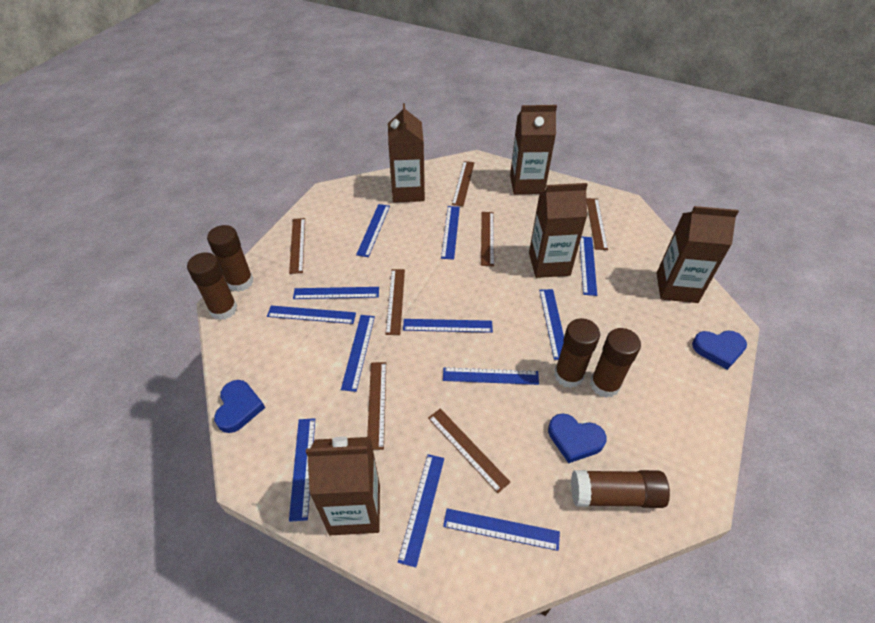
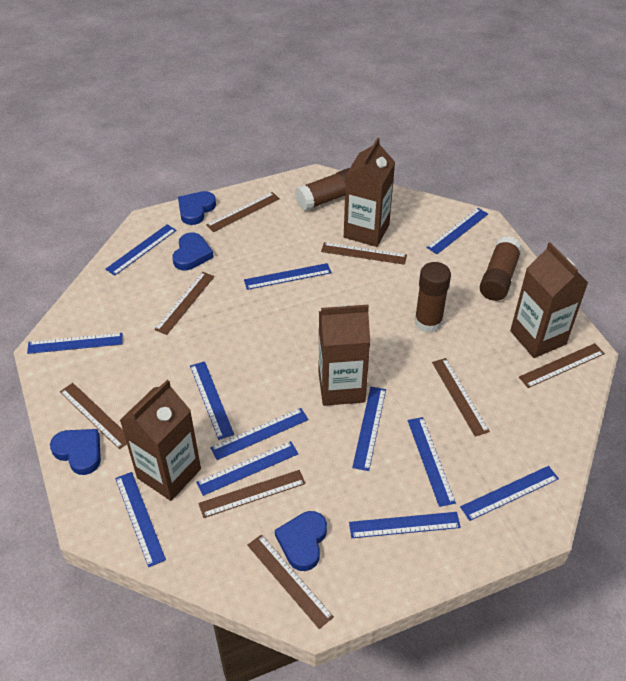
blue heart: 3 -> 4
brown carton: 5 -> 4
brown glue stick: 5 -> 3
brown ruler: 7 -> 8

